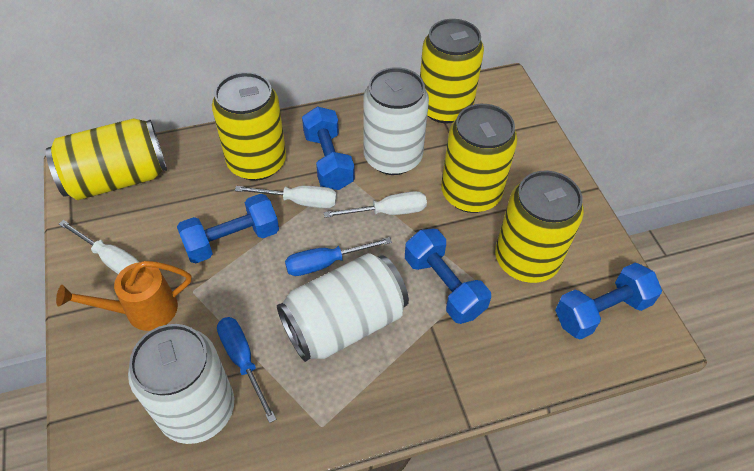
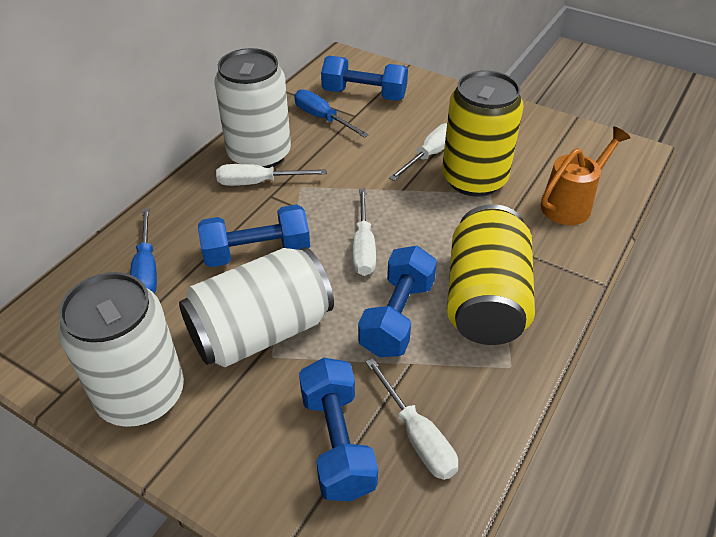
white screwdriver: 3 -> 4
yellow can: 5 -> 2

